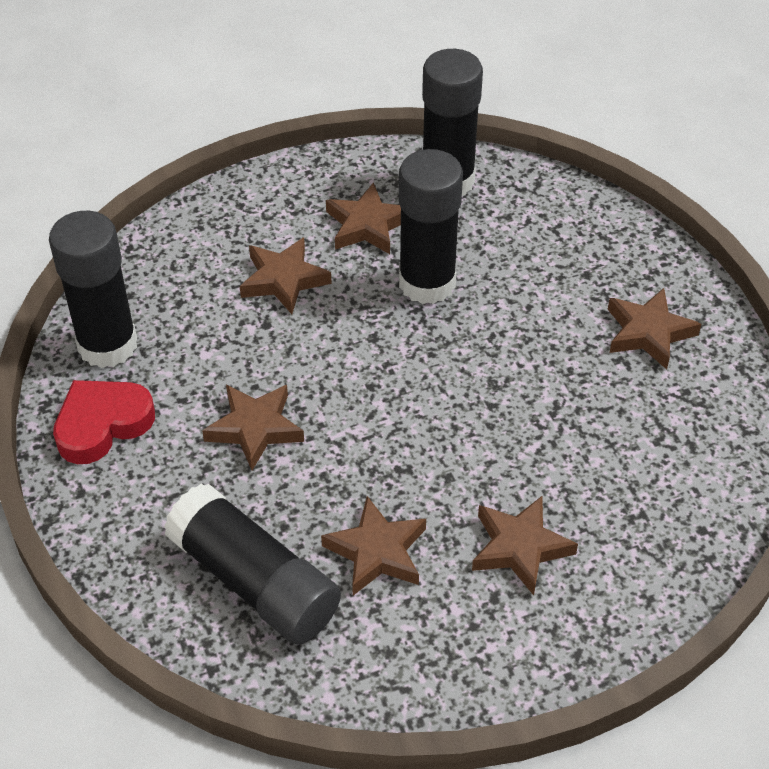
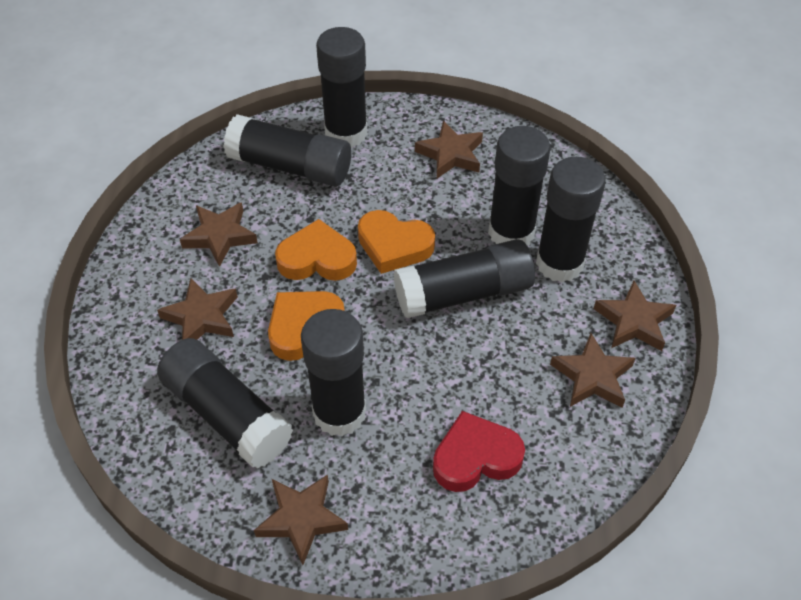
black glue stick: 4 -> 7
orange heart: 0 -> 3

